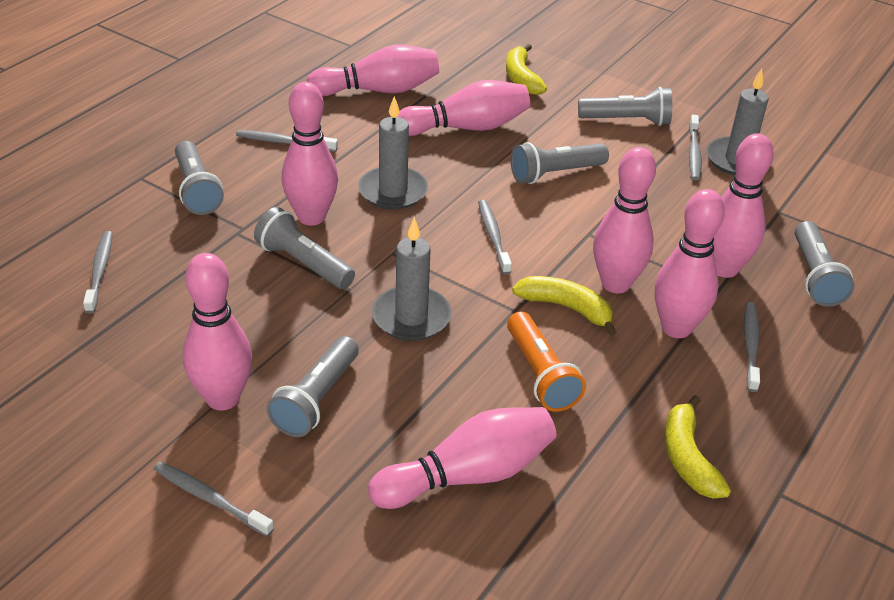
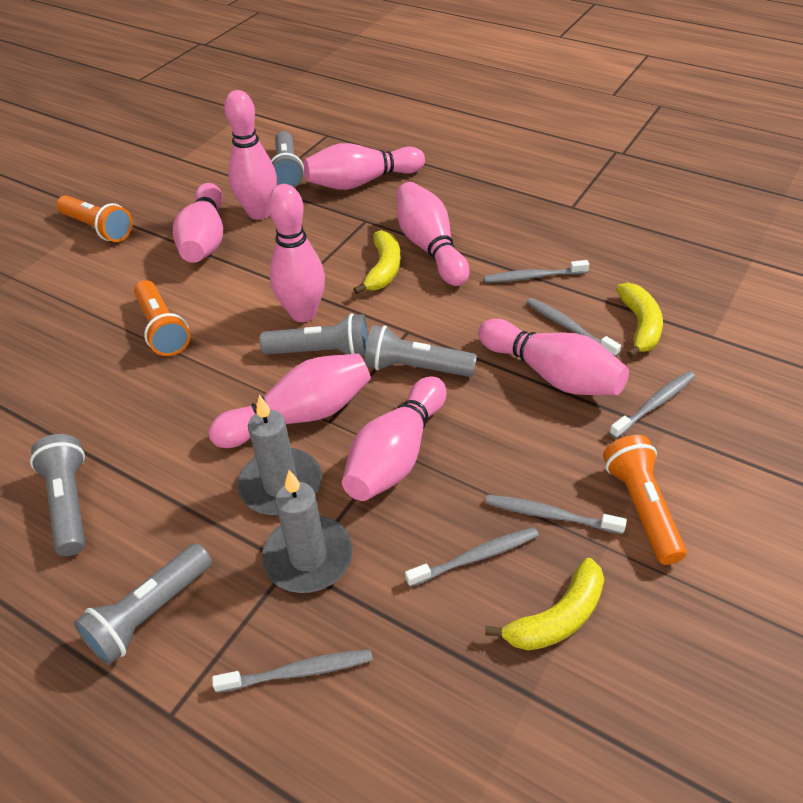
grey candle: 3 -> 2
grey flashlight: 6 -> 5
orange flashlight: 1 -> 3

